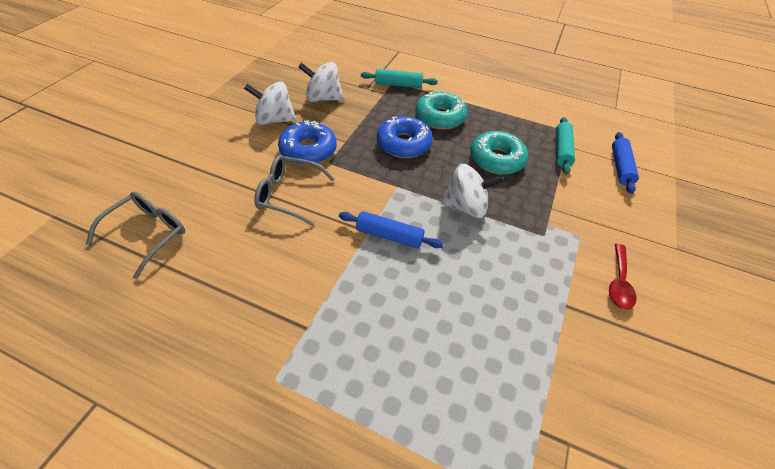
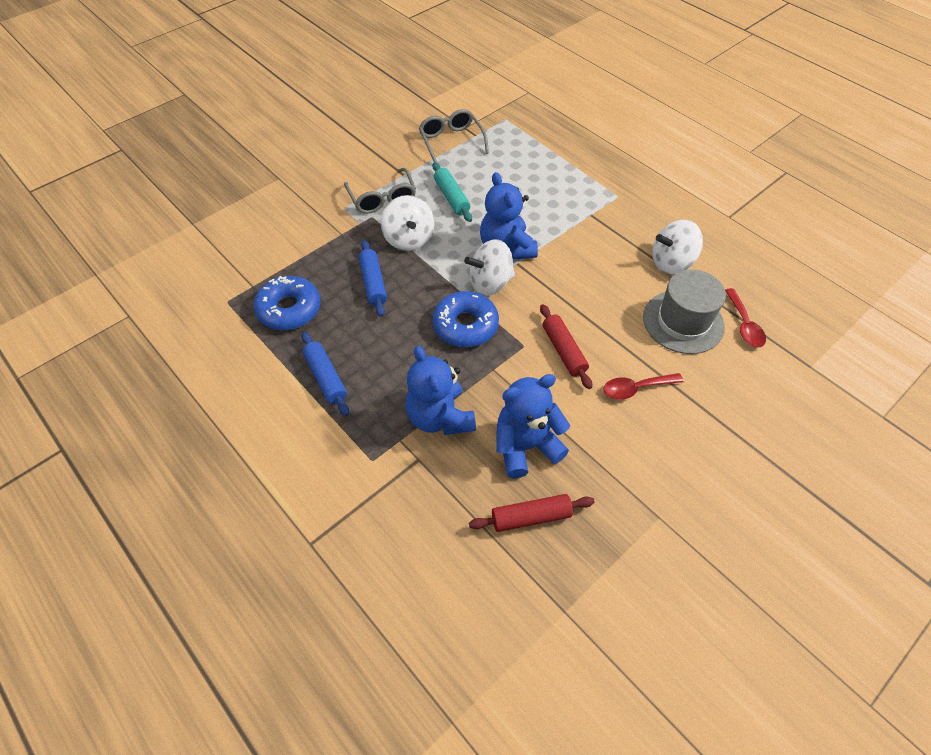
blue teddy bear: 0 -> 3
grey hat: 0 -> 1
red rolling pin: 0 -> 2
red spoon: 1 -> 2
turquoise donut: 2 -> 0
turquoise rolling pin: 2 -> 1

